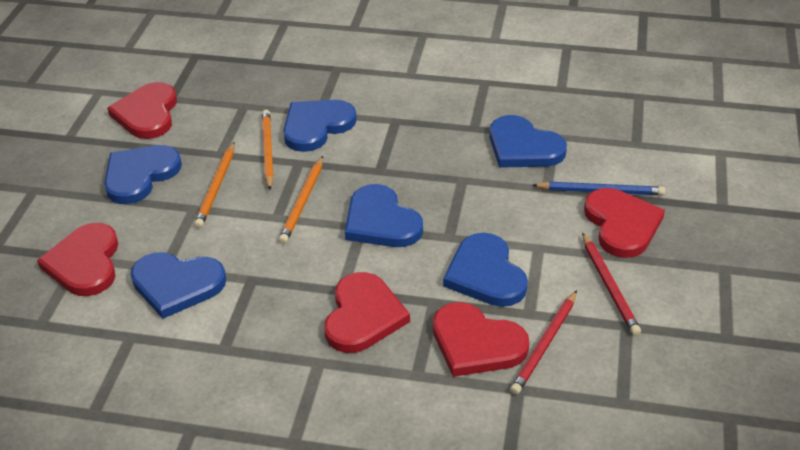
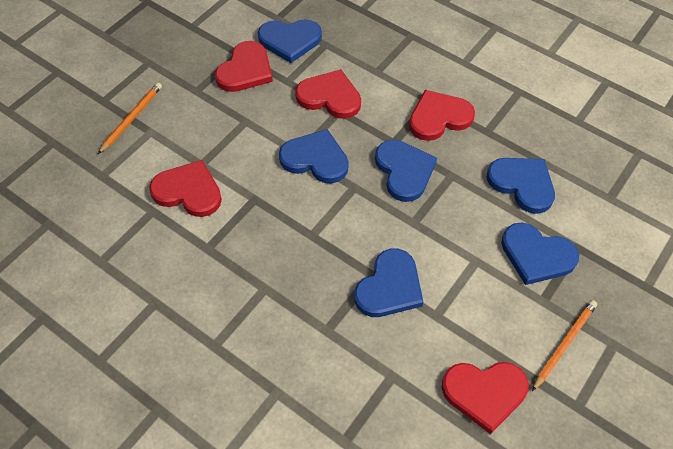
blue pencil: 1 -> 0
orange pencil: 3 -> 2
red pencil: 2 -> 0

